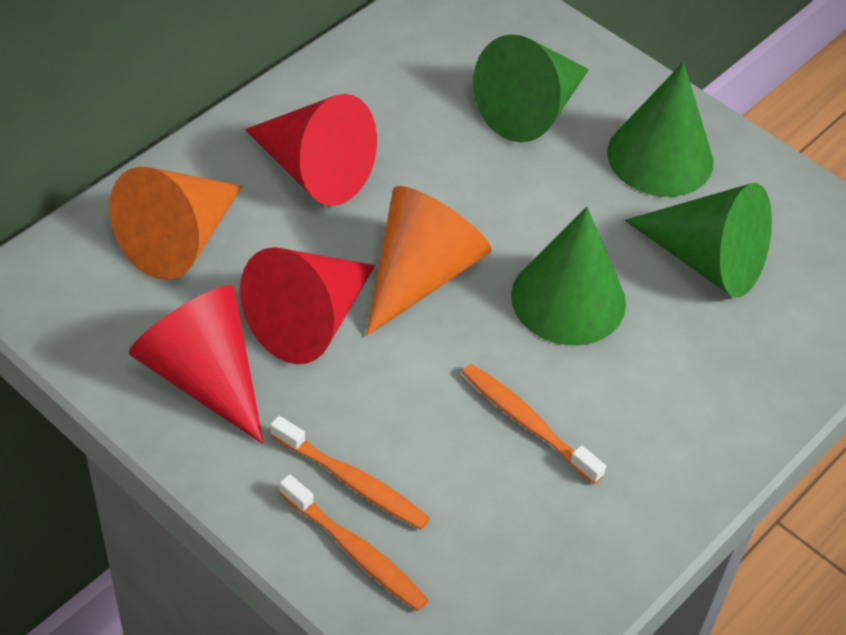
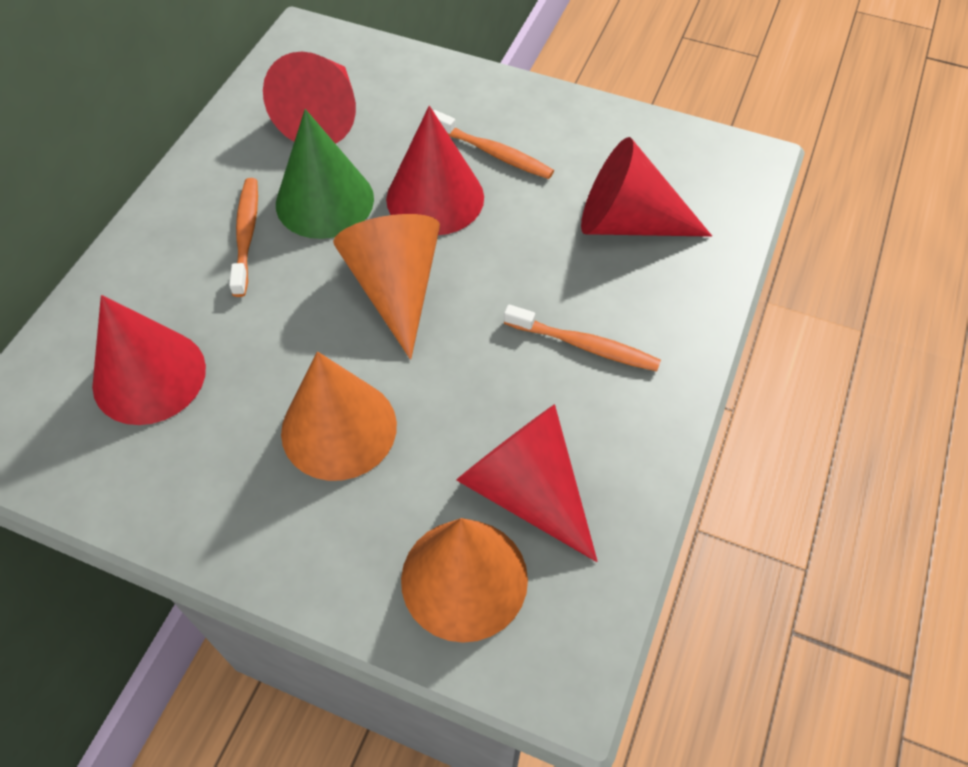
green cone: 4 -> 1
orange cone: 2 -> 3
red cone: 3 -> 5

